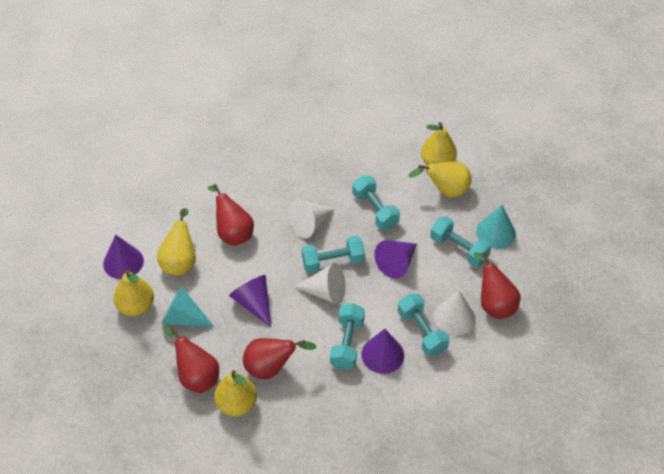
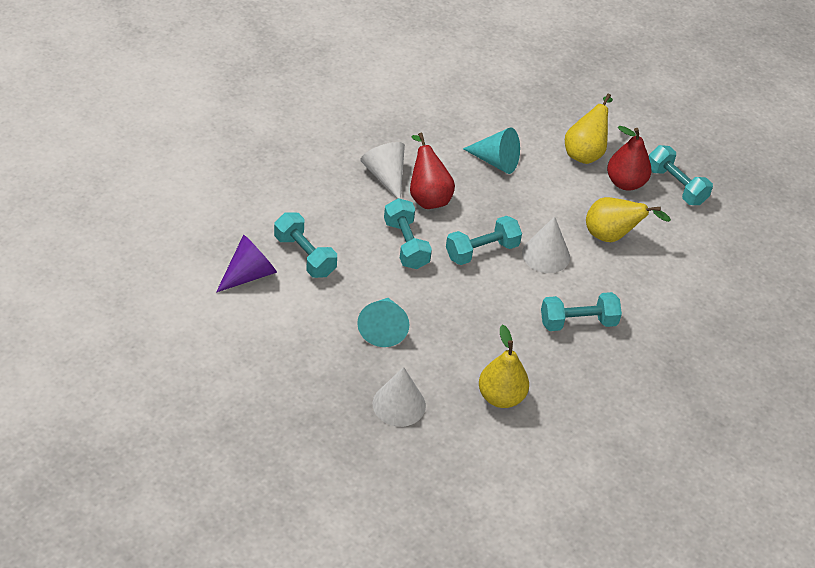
purple cone: 4 -> 1
red pear: 4 -> 2
yellow pear: 5 -> 3

